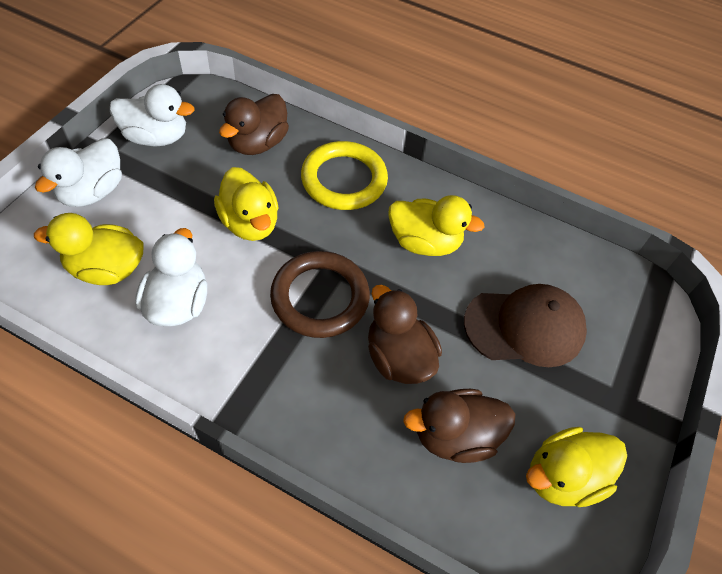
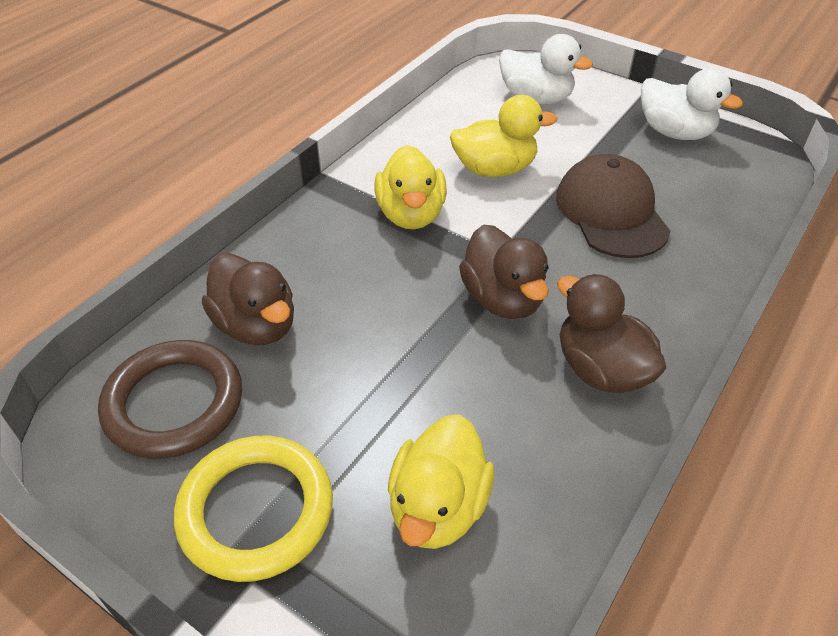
white duck: 3 -> 2
yellow duck: 4 -> 3

